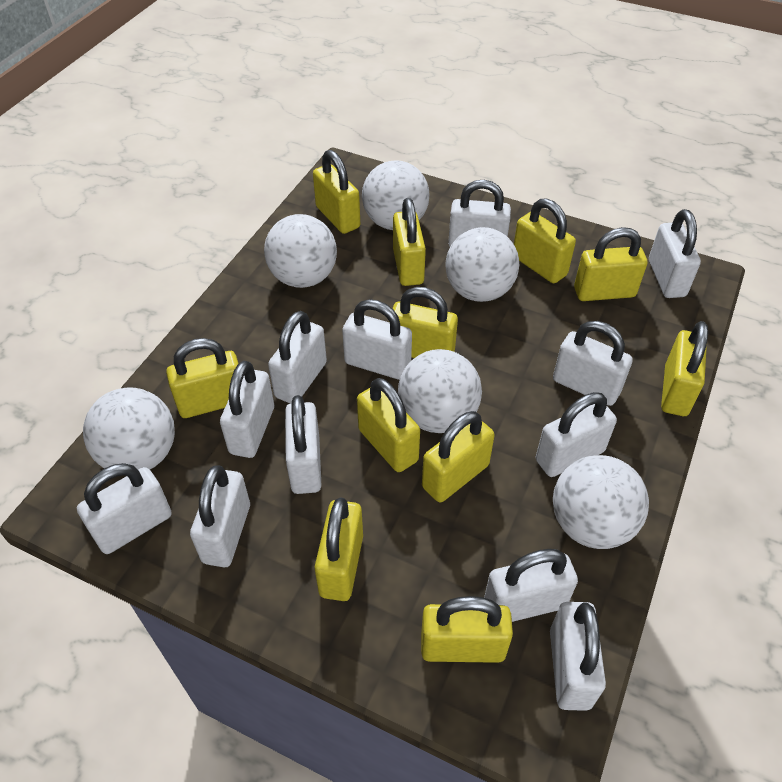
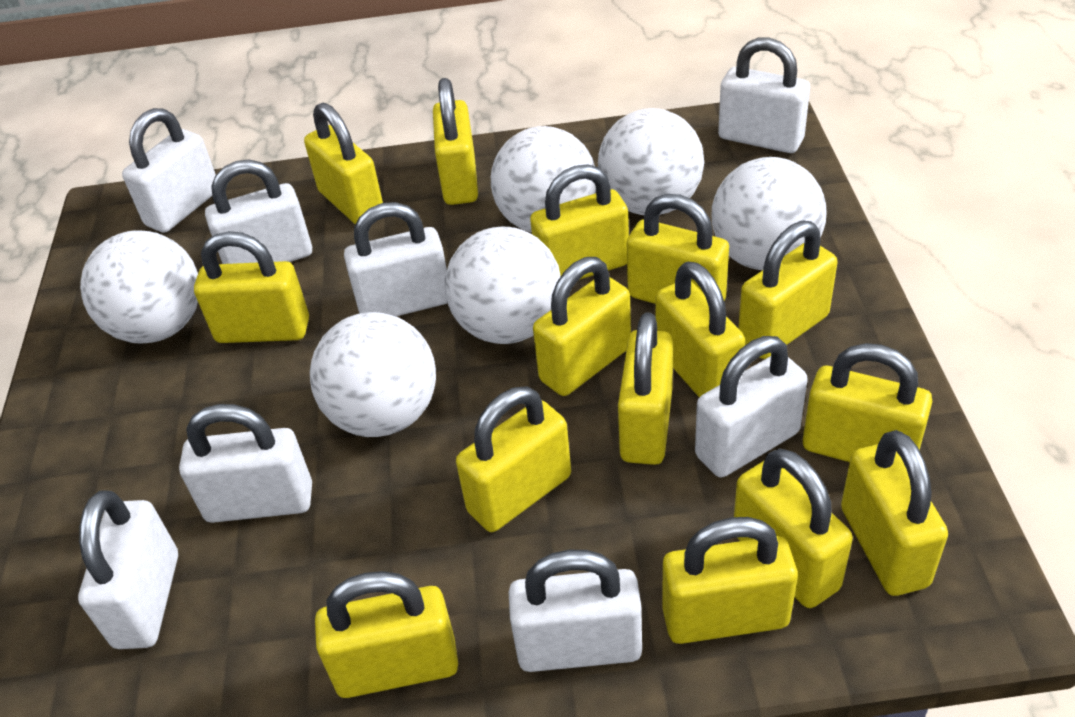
white padlock: 12 -> 8
yellow padlock: 11 -> 15

